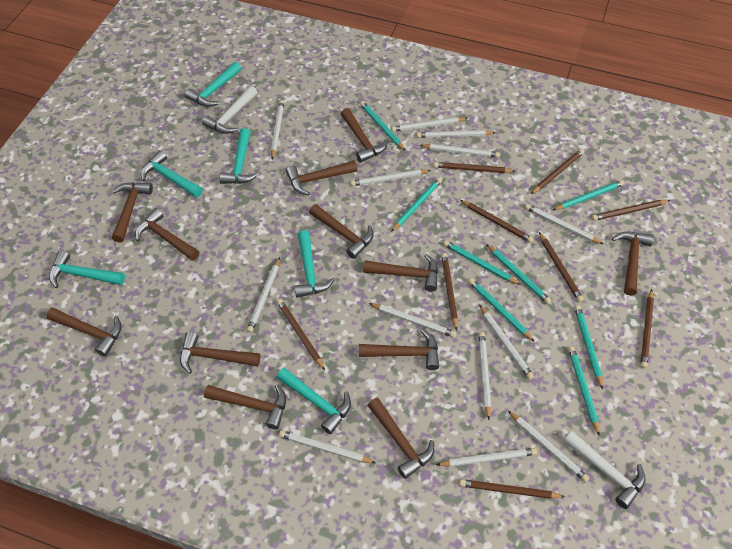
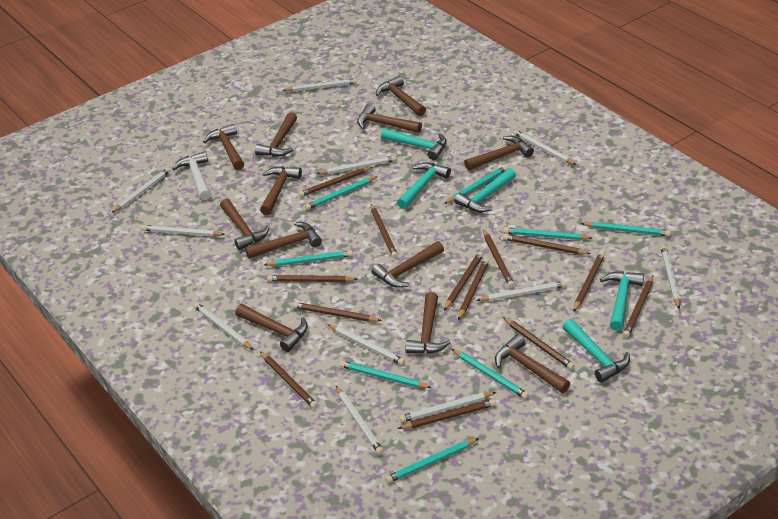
brown pencil: 9 -> 13
turquoise hammer: 6 -> 5
white hammer: 2 -> 1
white pencil: 13 -> 11

